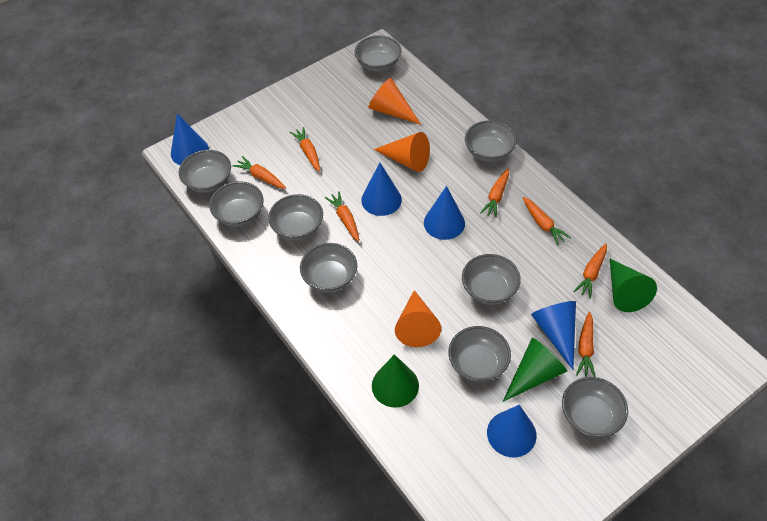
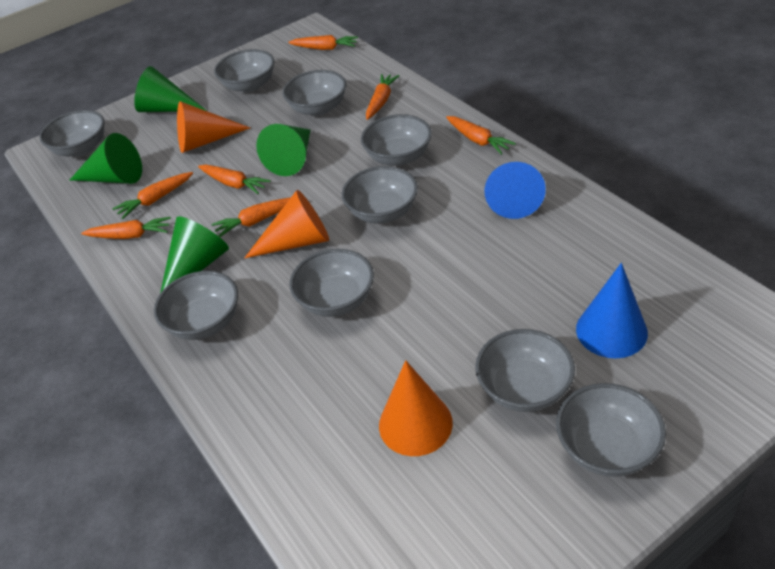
blue cone: 5 -> 2
green cone: 3 -> 4

